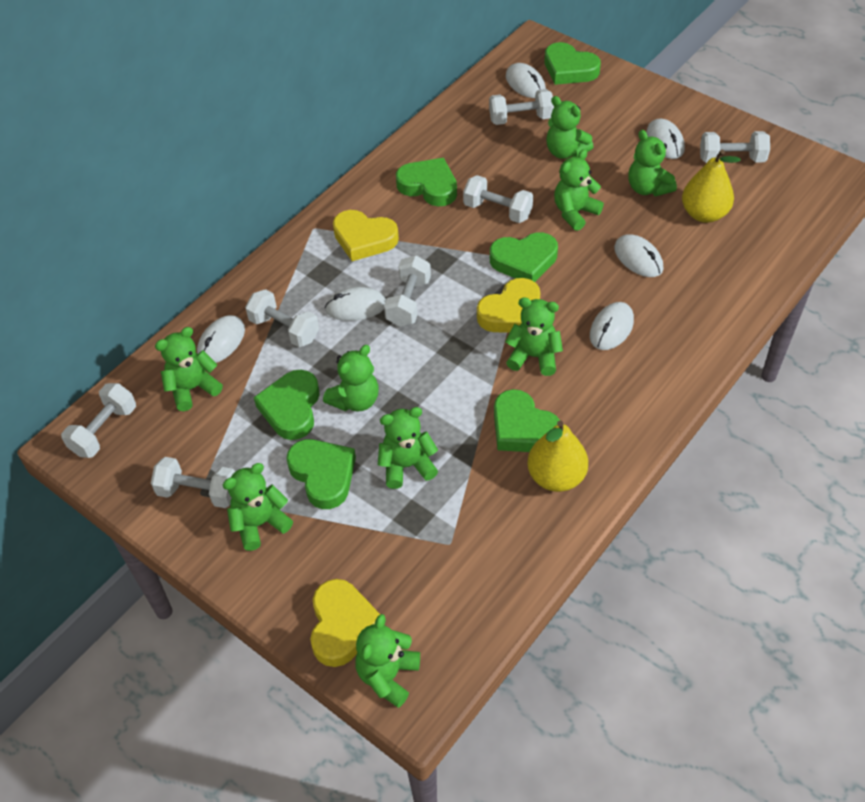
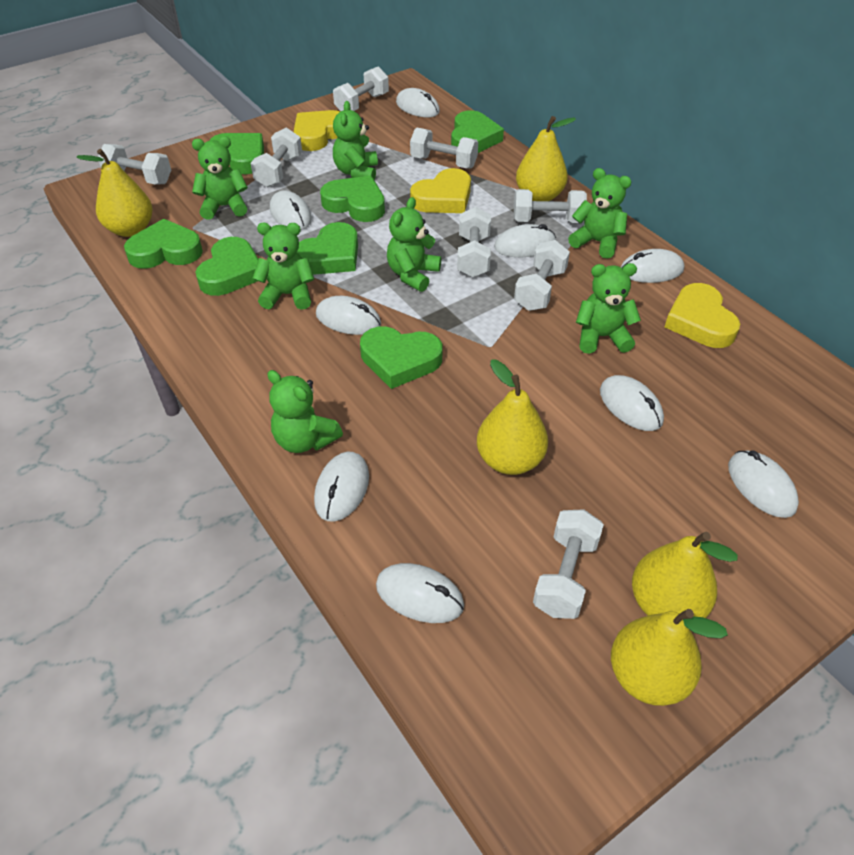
green heart: 6 -> 7
green teddy bear: 9 -> 7
white dumbbell: 7 -> 8
white mouse: 6 -> 9
yellow pear: 2 -> 5

